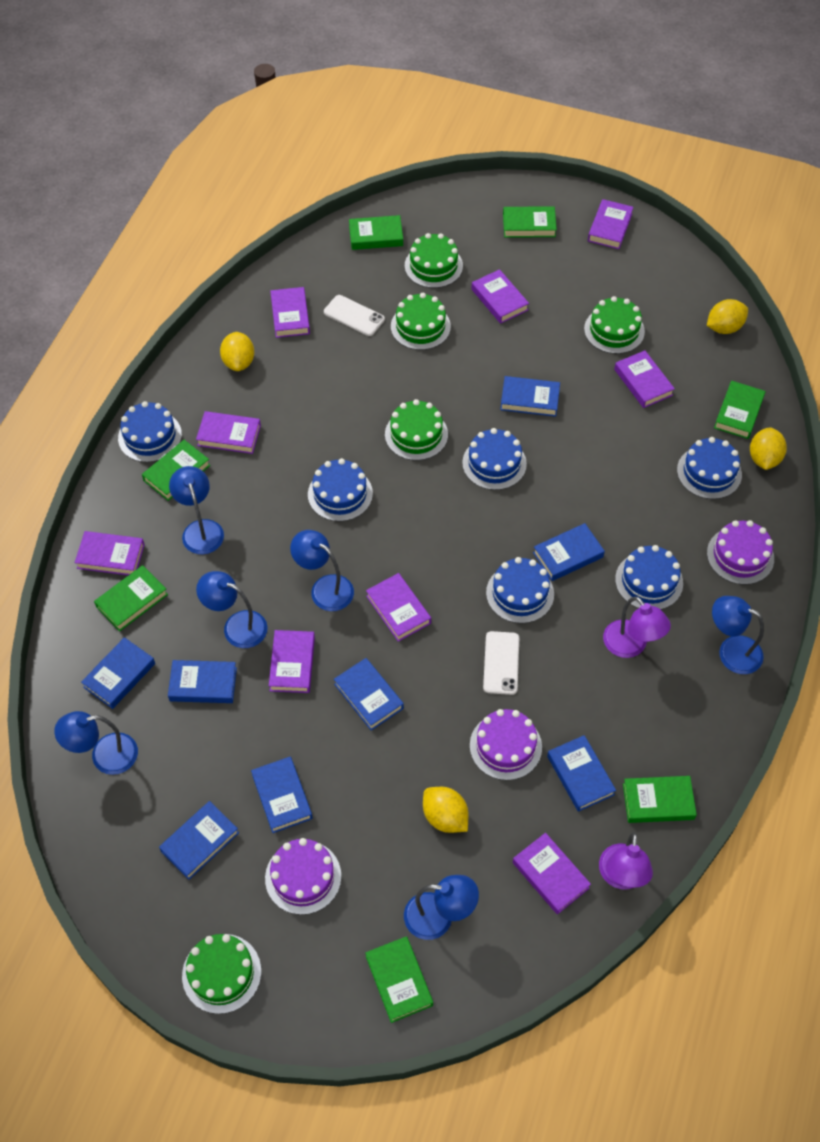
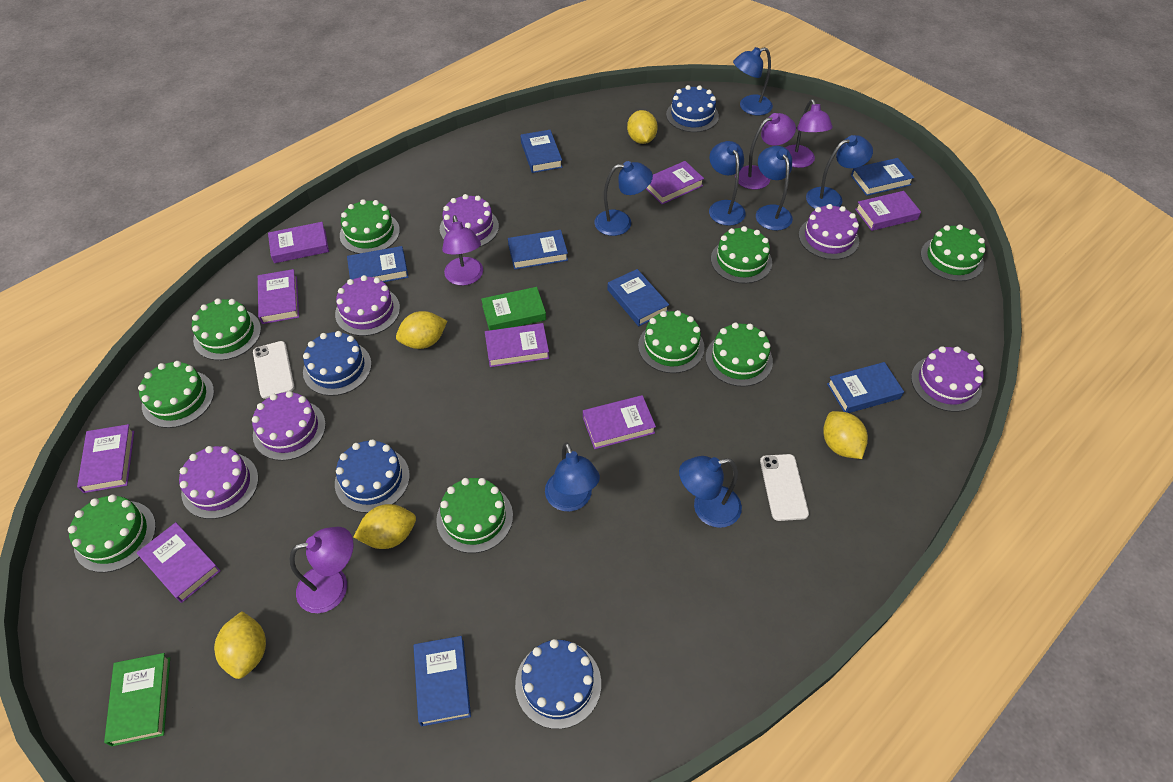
blue book: 8 -> 7
blue cake: 6 -> 4
blue lamp: 6 -> 7
green book: 7 -> 2
green cake: 5 -> 9
purple book: 9 -> 8
purple cake: 3 -> 6
purple lamp: 2 -> 4
yellow lemon: 4 -> 5

